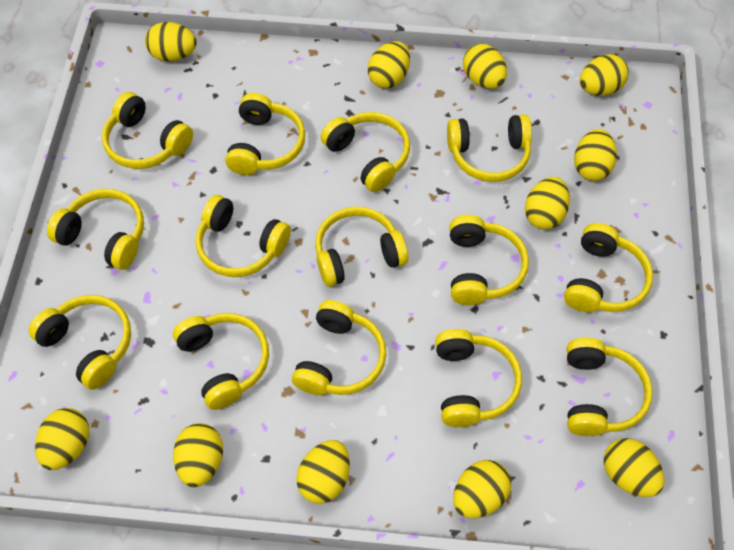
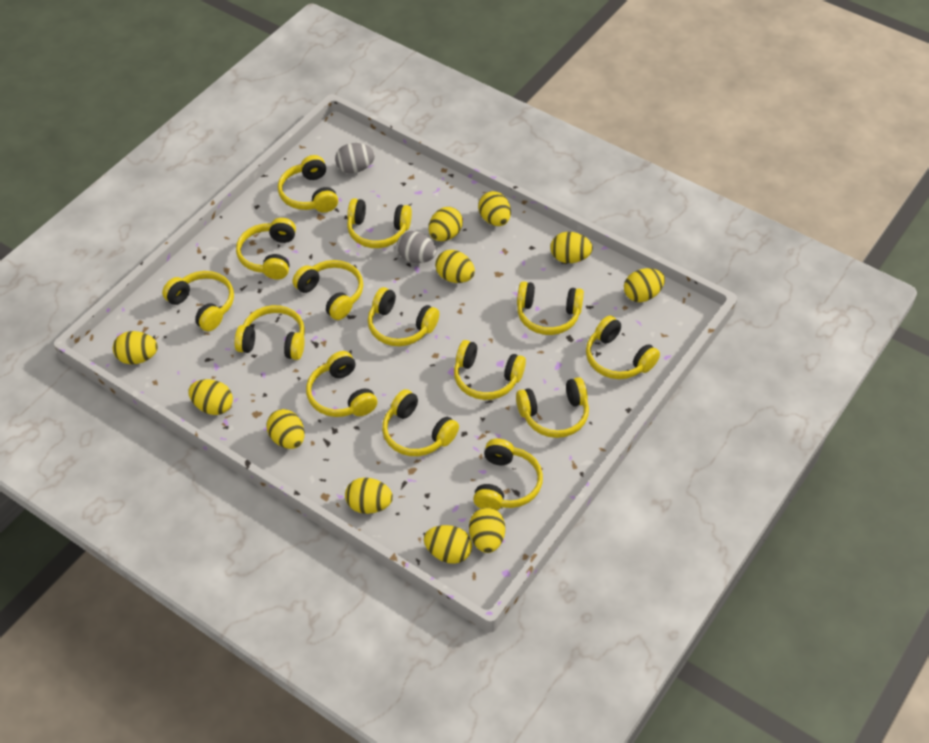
grey egg: 0 -> 2

